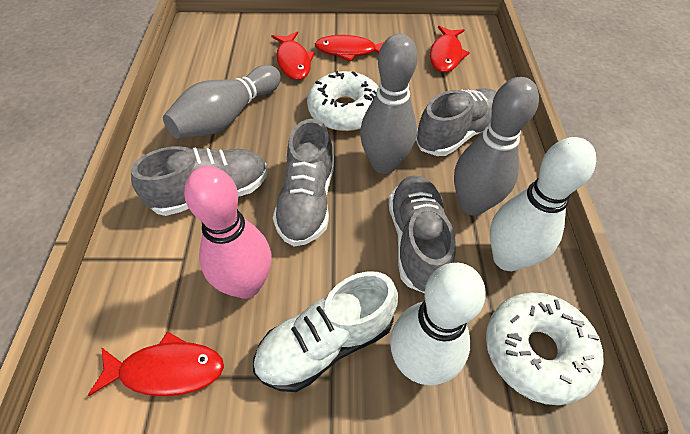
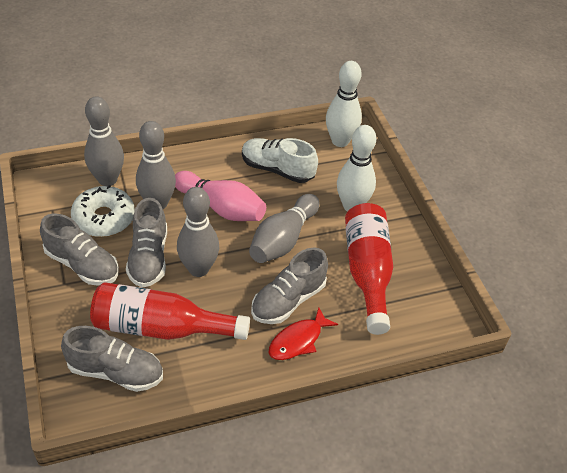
grey bowling pin: 3 -> 4
red bottle: 0 -> 2
red fish: 4 -> 1
white donut: 2 -> 1

